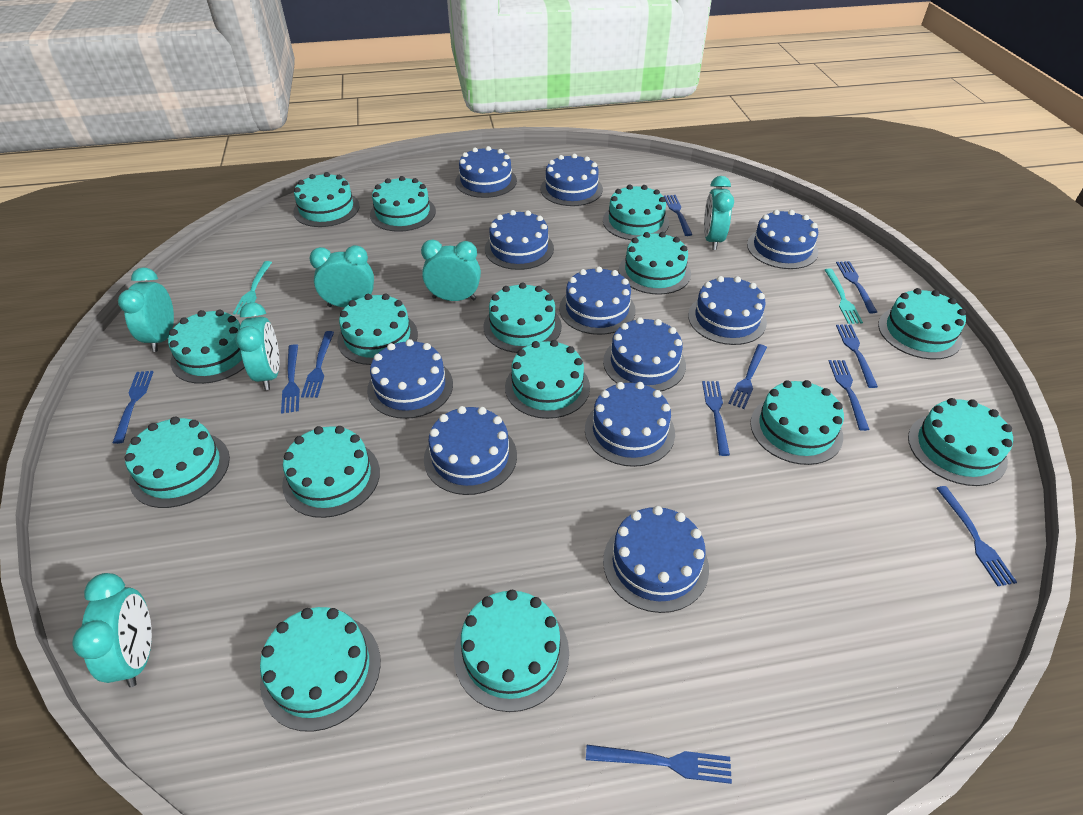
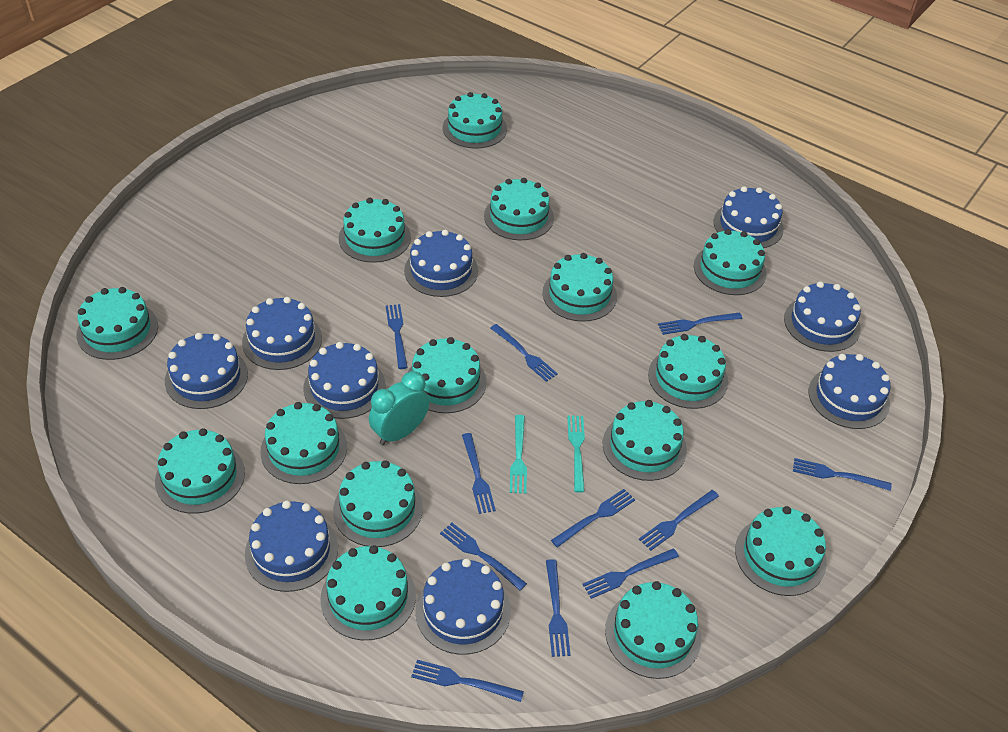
blue cake: 11 -> 9
turquoise clock: 6 -> 1

